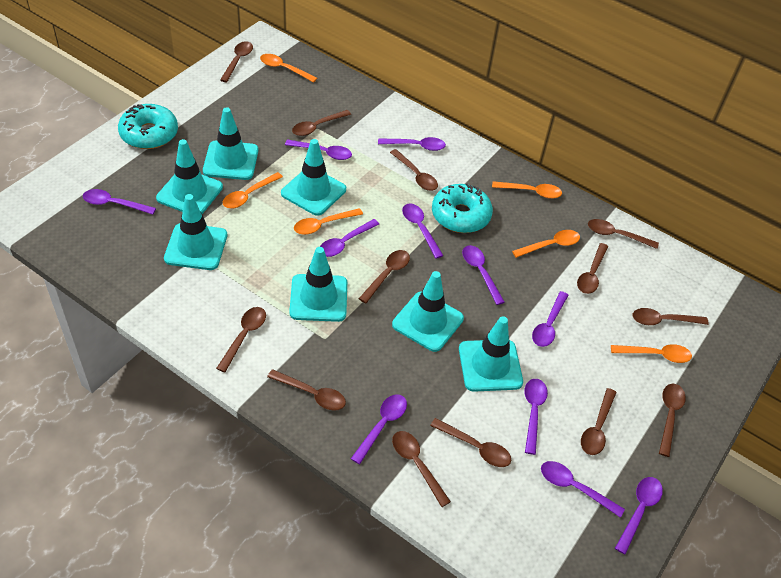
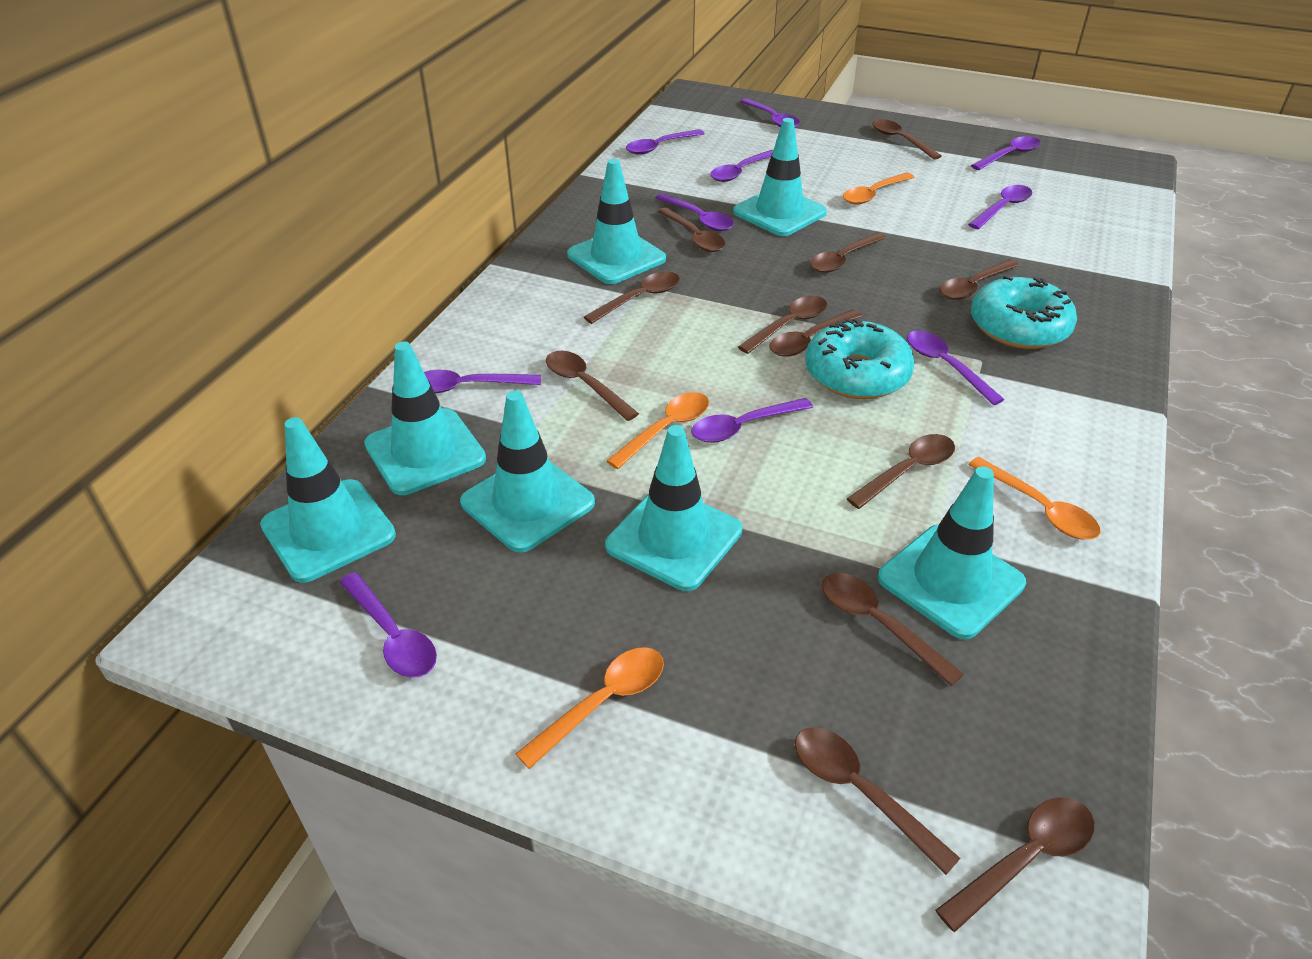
brown spoon: 13 -> 12
orange spoon: 6 -> 4
purple spoon: 11 -> 10

